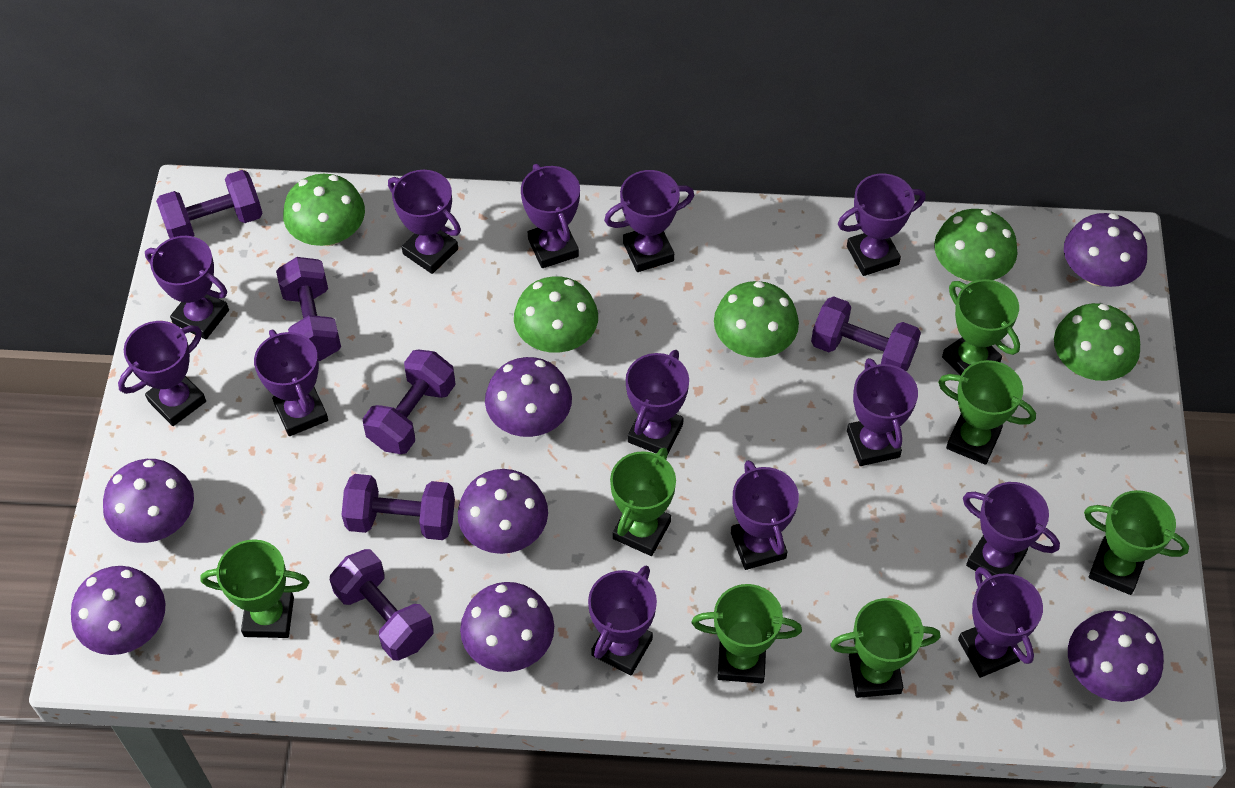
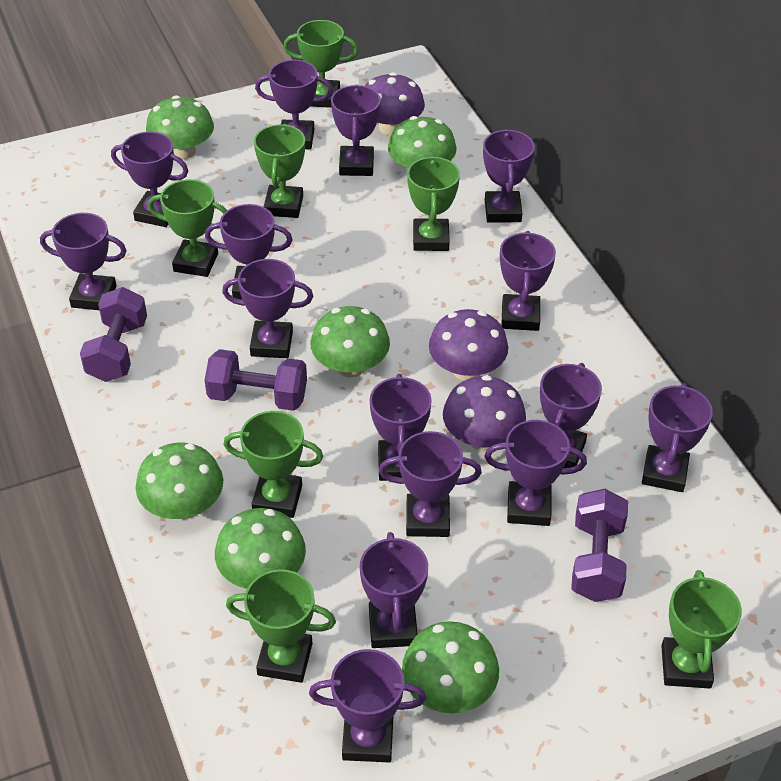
green mushroom: 5 -> 6
purple dumbbell: 6 -> 3
purple mushroom: 7 -> 3
purple trophy: 13 -> 15

